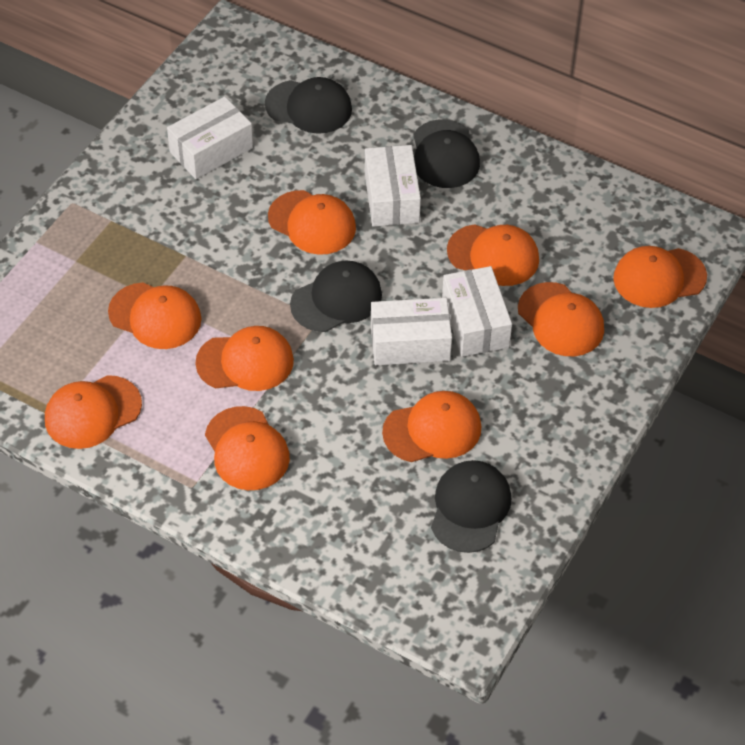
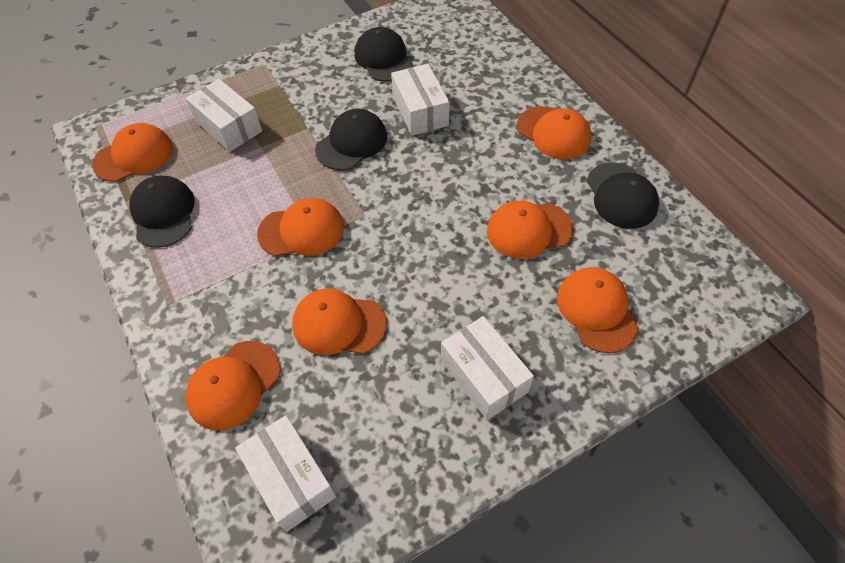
orange cap: 9 -> 7

